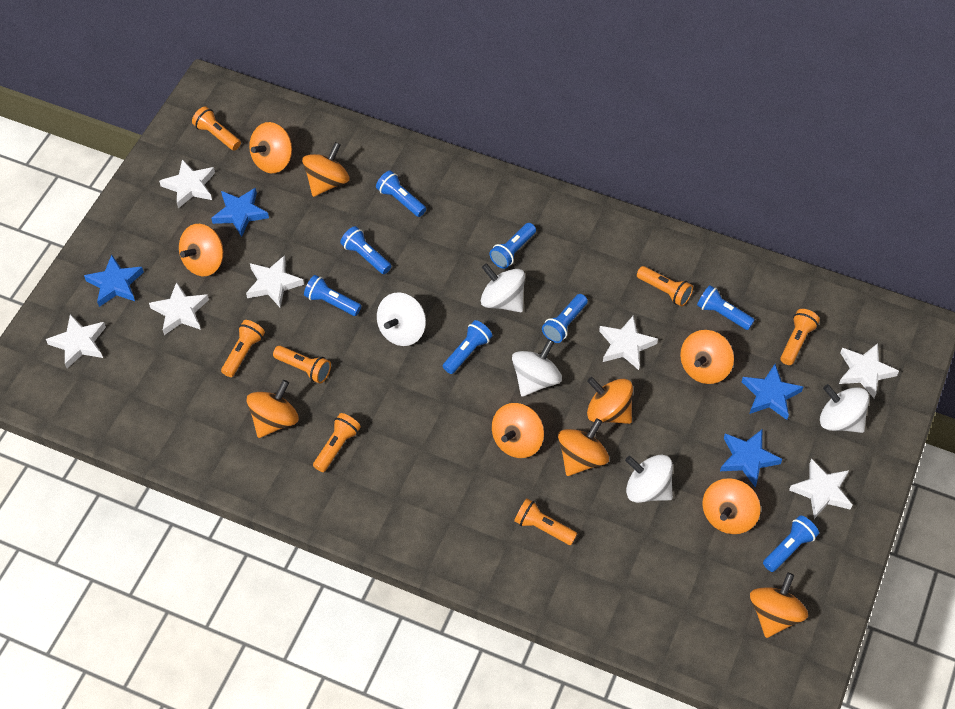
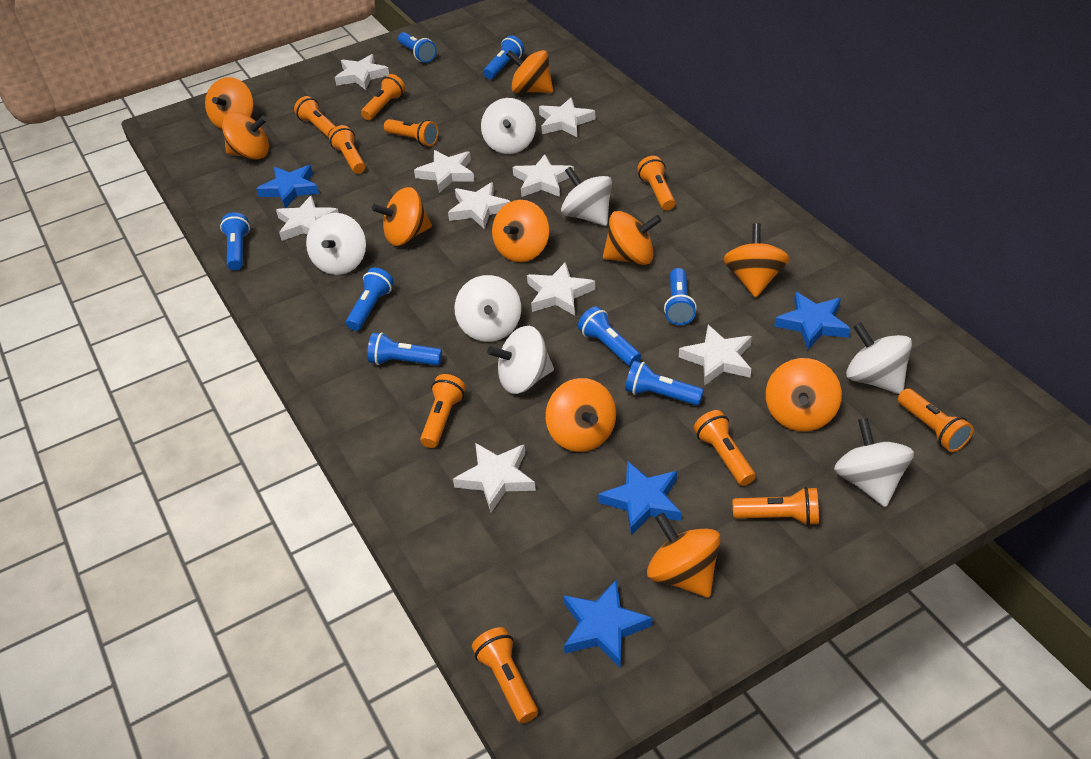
orange flashlight: 7 -> 10
white spinning top: 5 -> 7
white star: 7 -> 9

